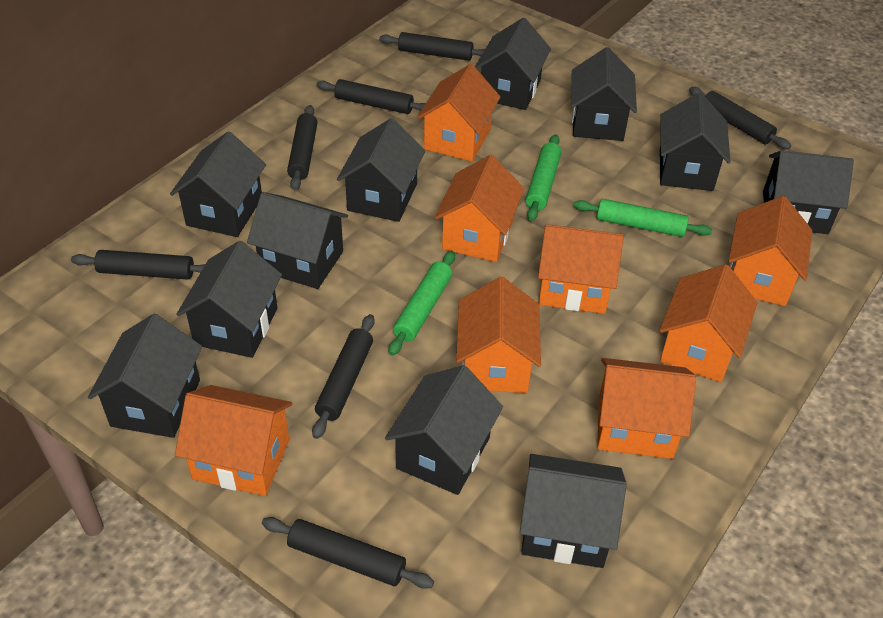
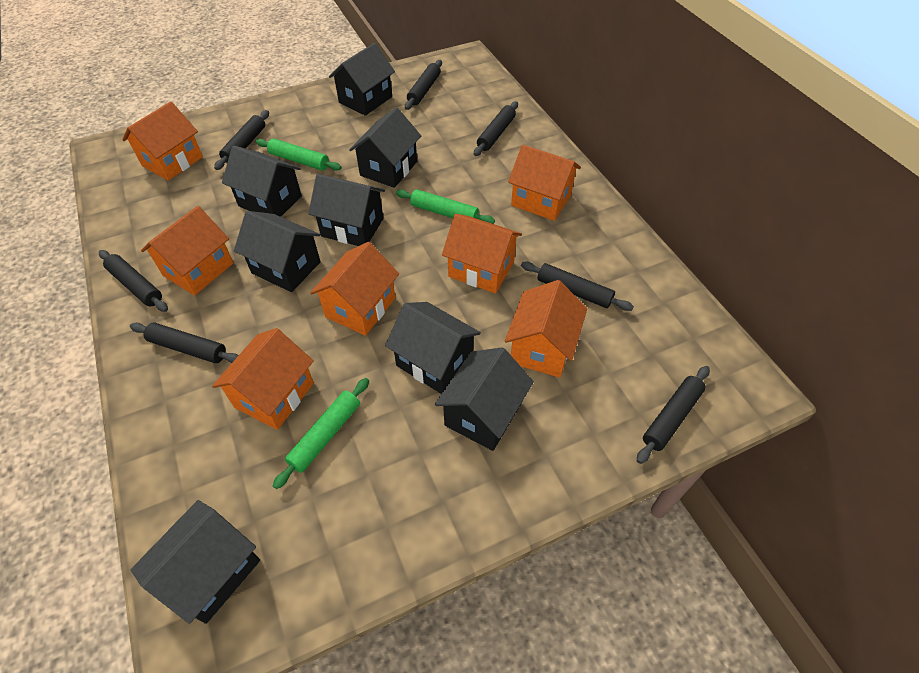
black house: 11 -> 8
orange house: 8 -> 7

